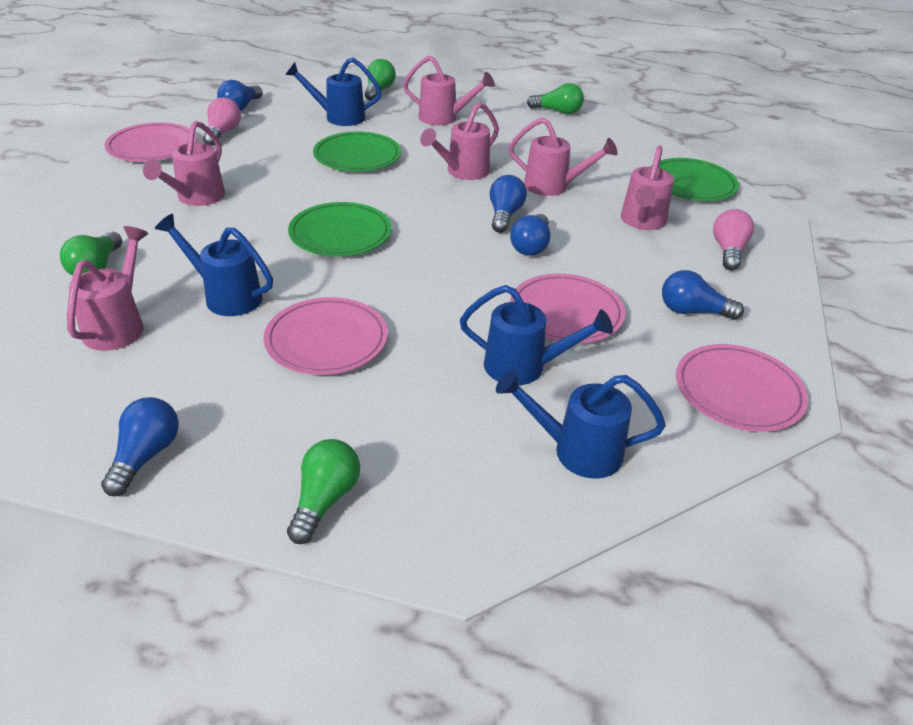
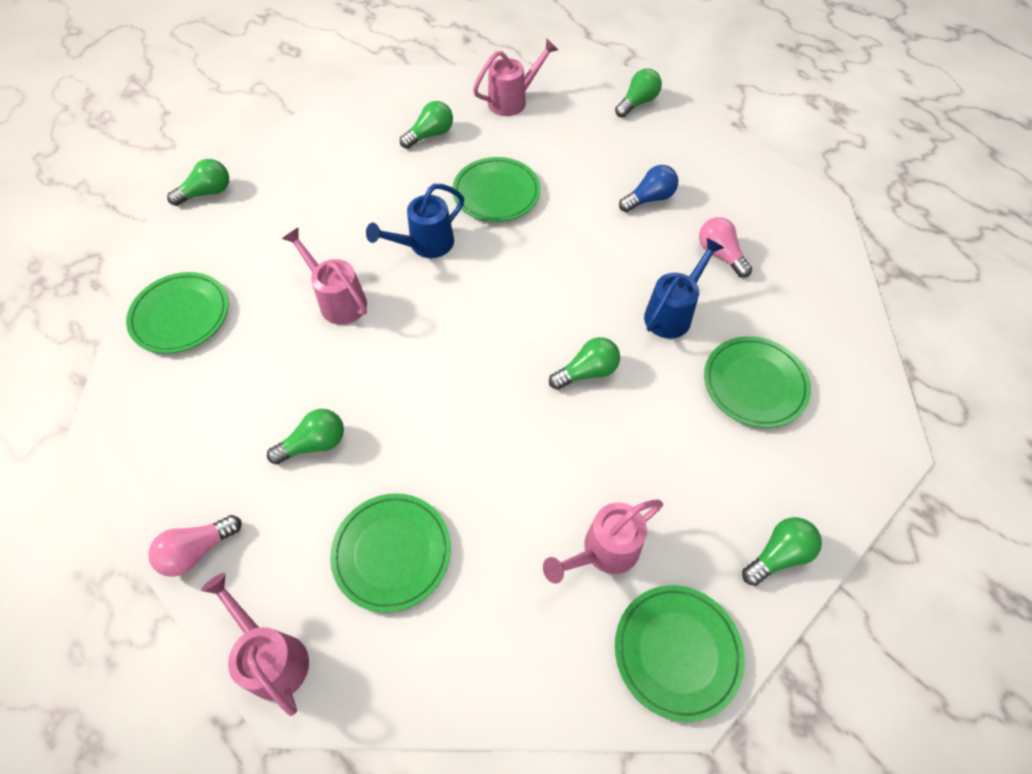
blue light bulb: 5 -> 1
blue watering can: 4 -> 2
green light bulb: 4 -> 6
green plate: 3 -> 5
pink plate: 4 -> 0
pink watering can: 6 -> 4

